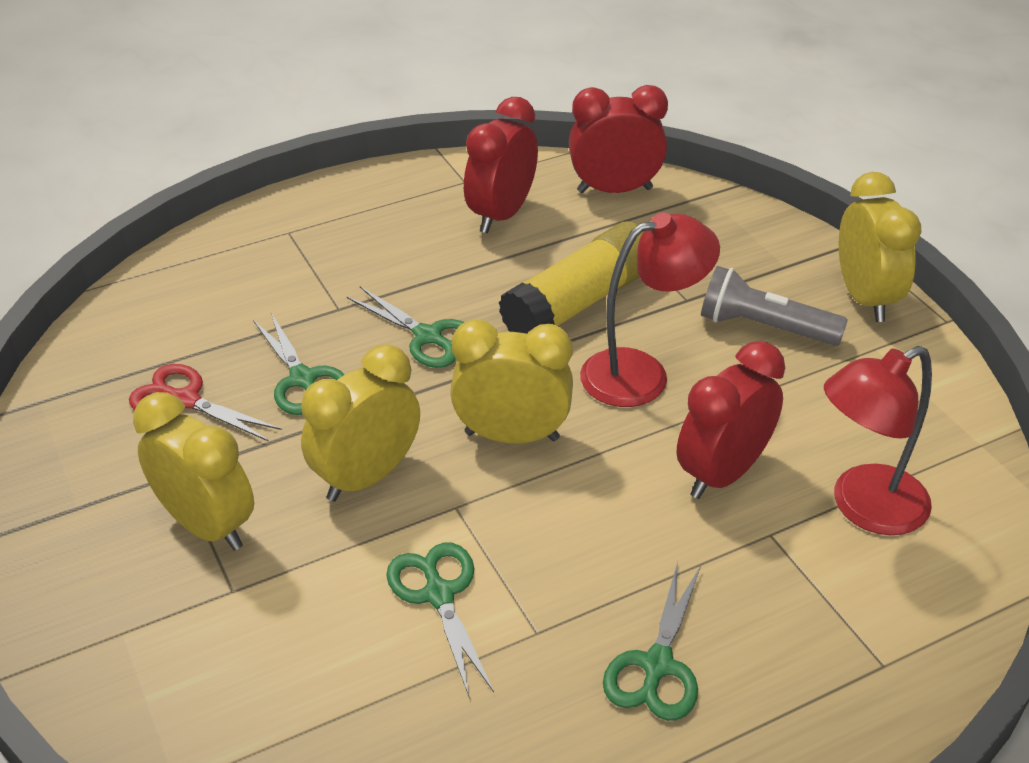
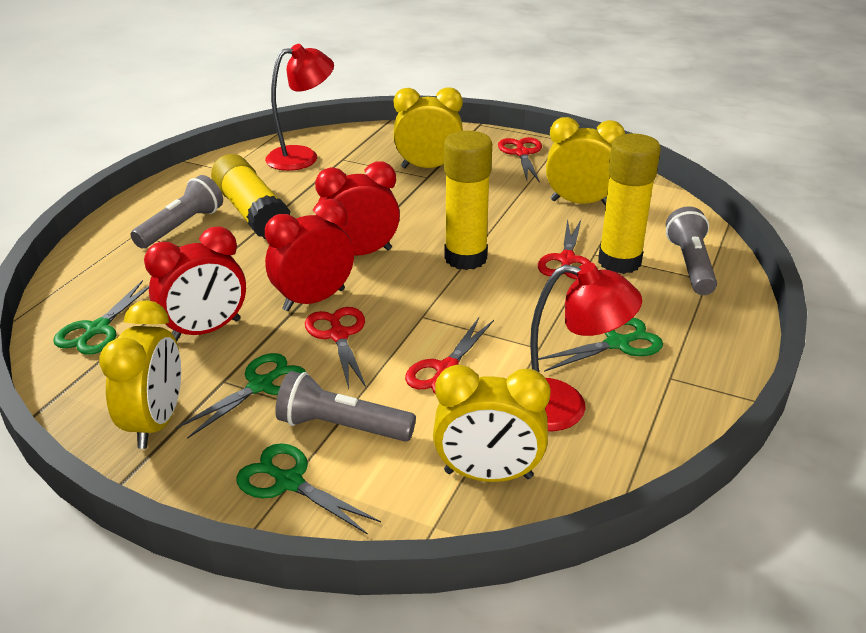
grey flashlight: 1 -> 3
red scissors: 1 -> 4
yellow glue stick: 1 -> 3

